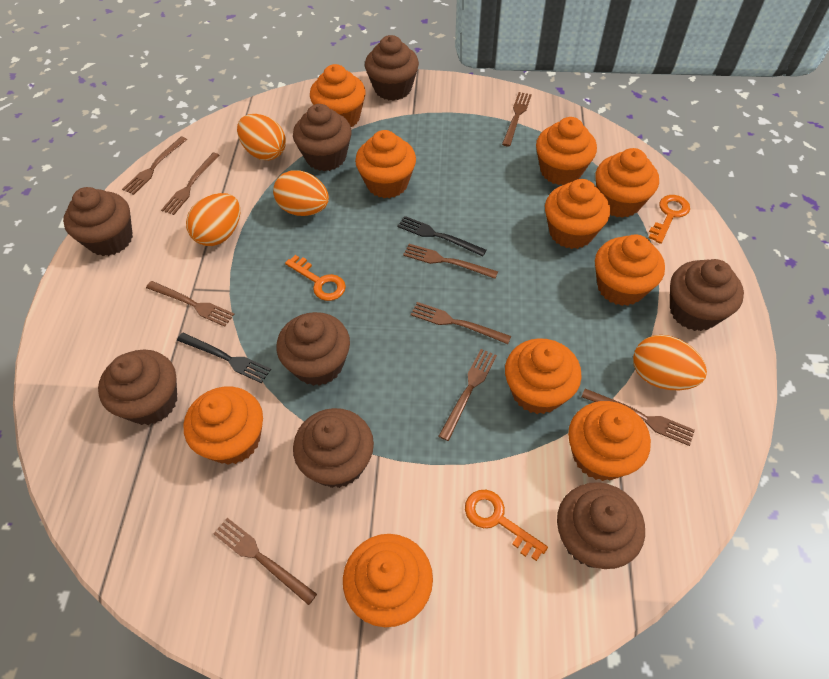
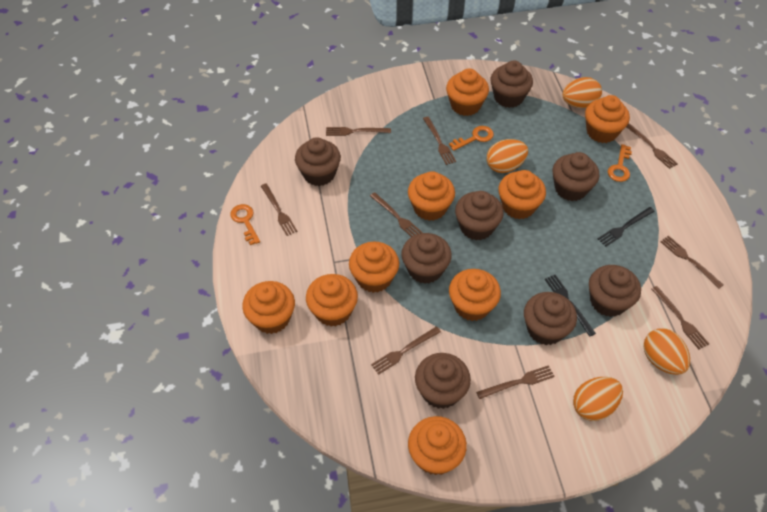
orange cupcake: 10 -> 9

